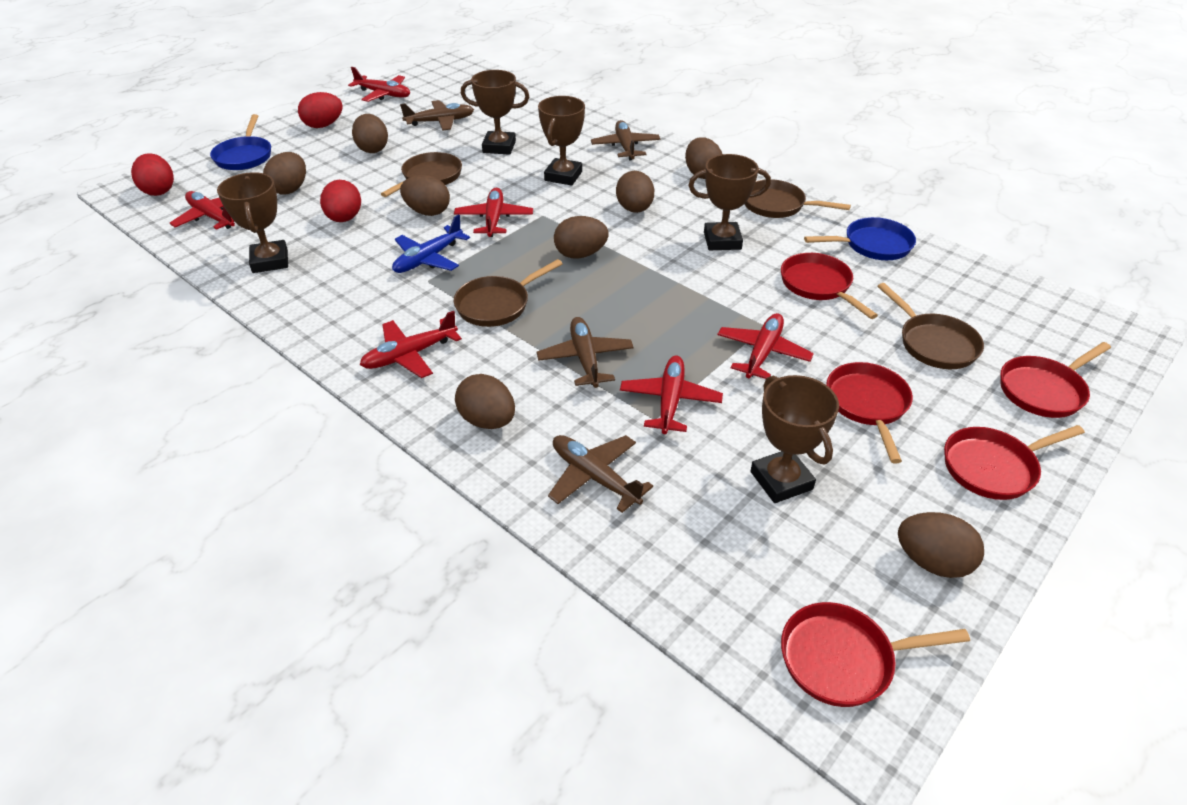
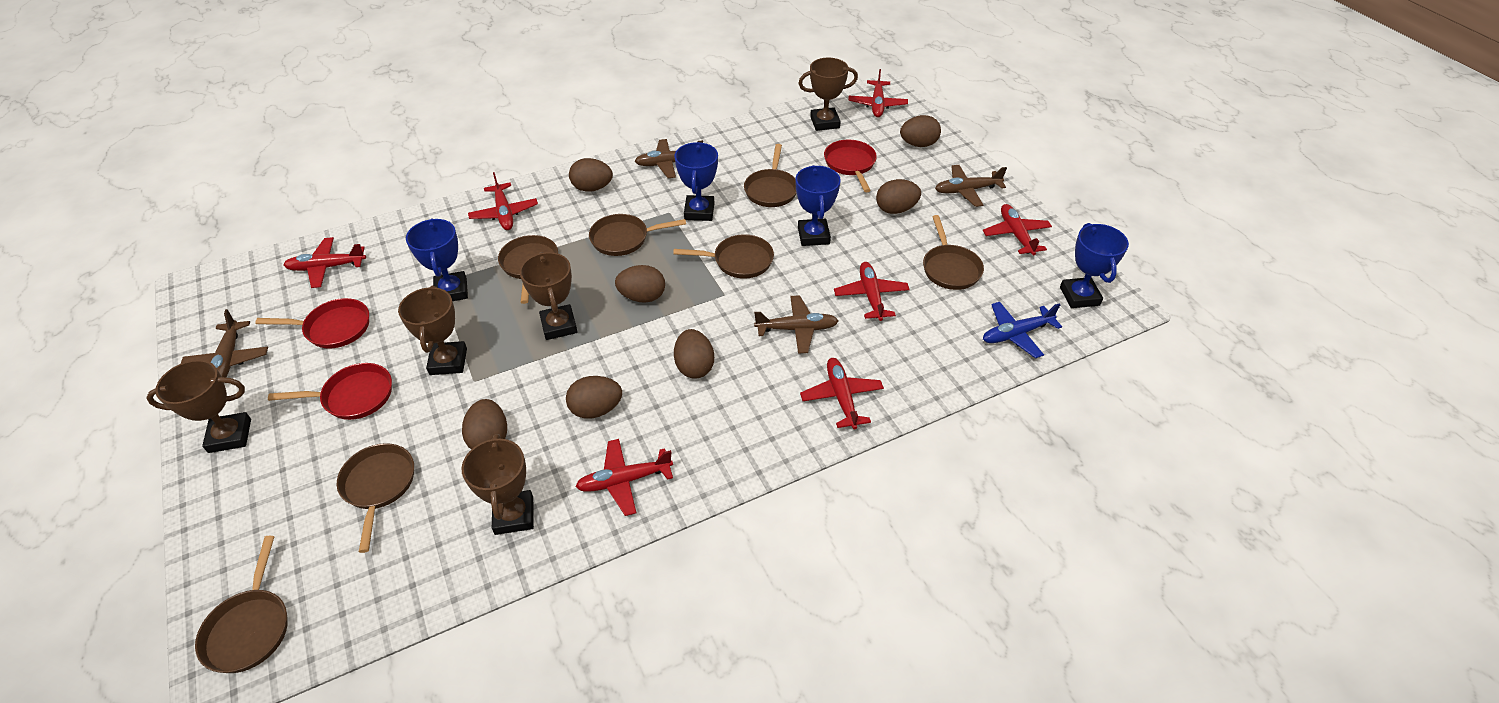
blue pan: 2 -> 0
blue trophy: 0 -> 4
brown egg: 8 -> 7
brown pan: 4 -> 7
red egg: 3 -> 0
red pan: 5 -> 3
red plane: 6 -> 7

